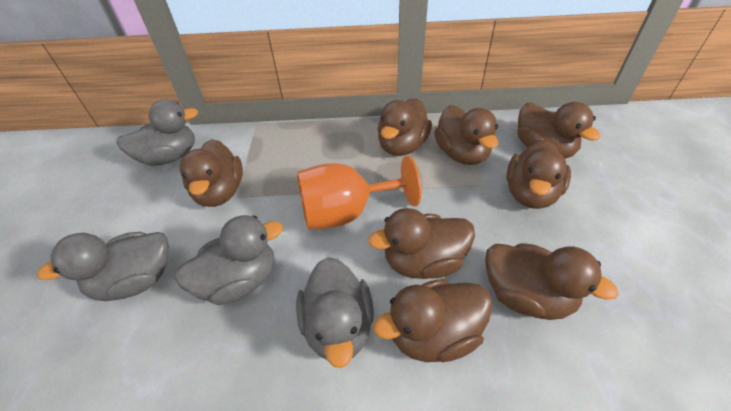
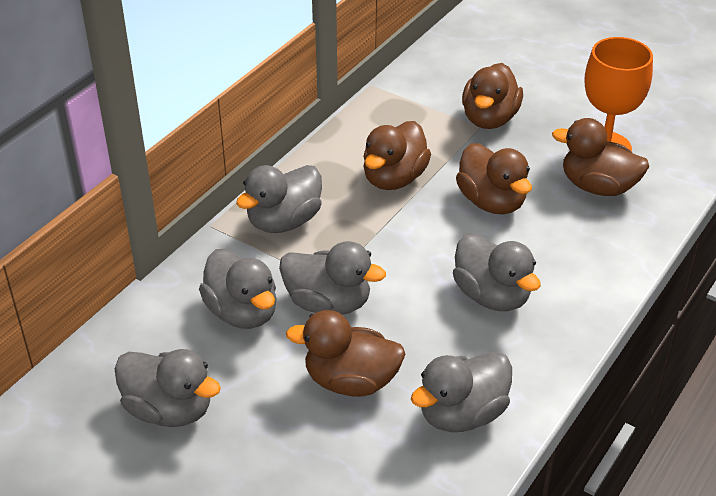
brown duck: 8 -> 5
grey duck: 4 -> 6

